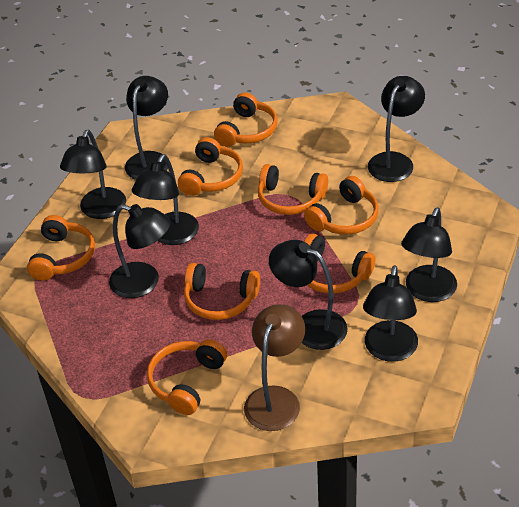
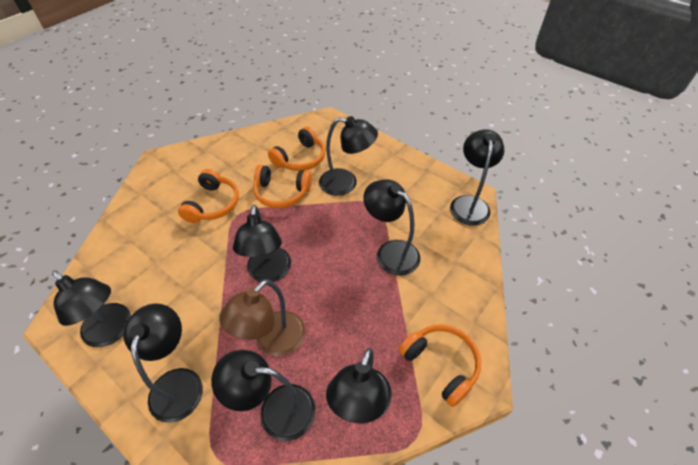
orange headphones: 8 -> 4

